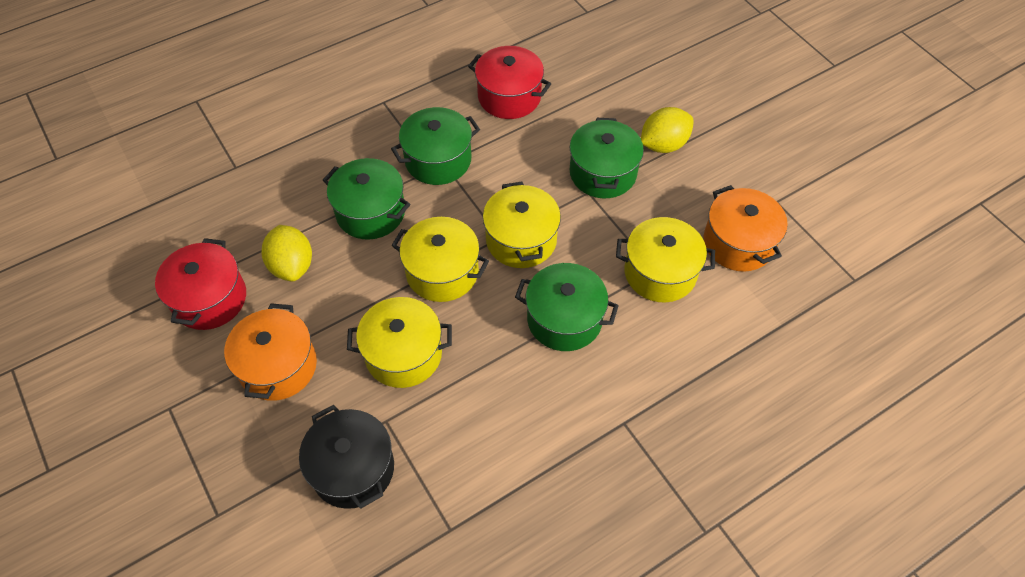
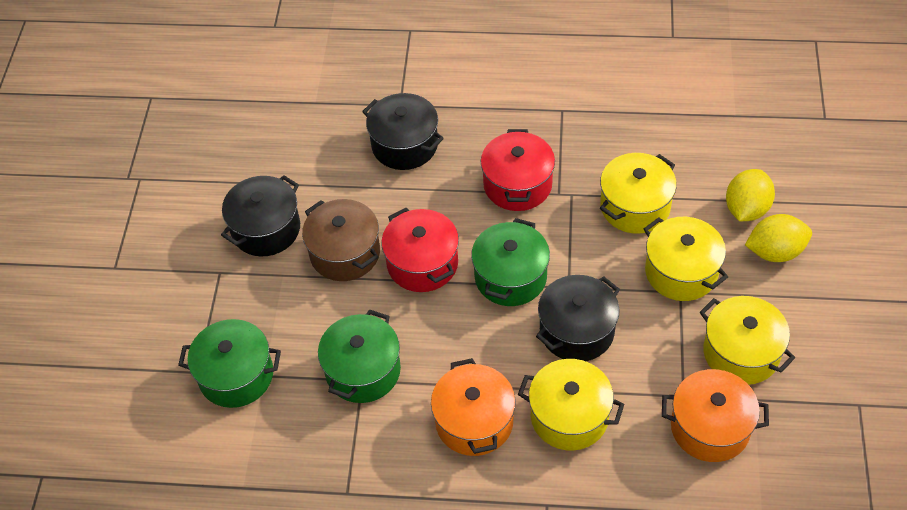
black pot: 1 -> 3
brown pot: 0 -> 1
green pot: 4 -> 3

